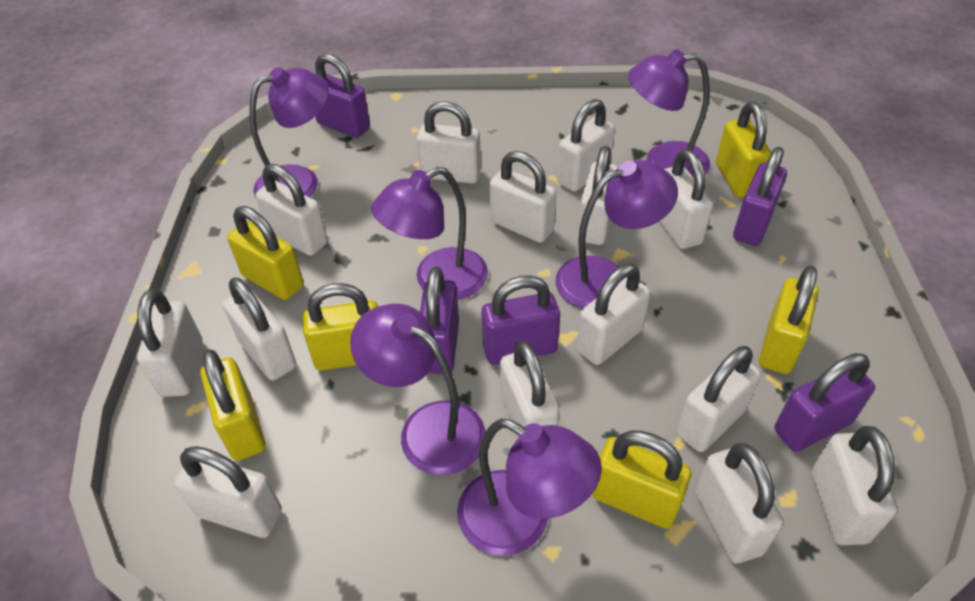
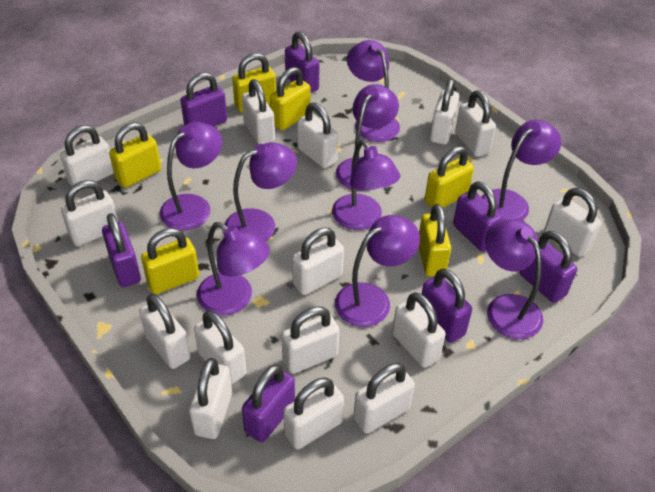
purple lamp: 6 -> 9
purple padlock: 5 -> 7
white padlock: 14 -> 15

